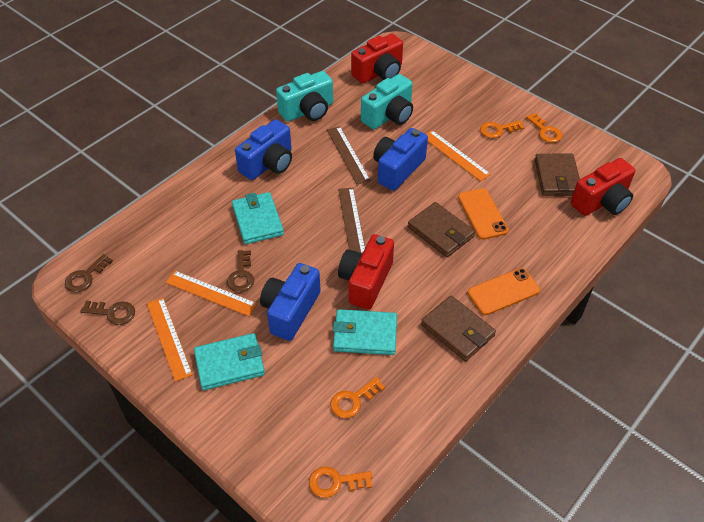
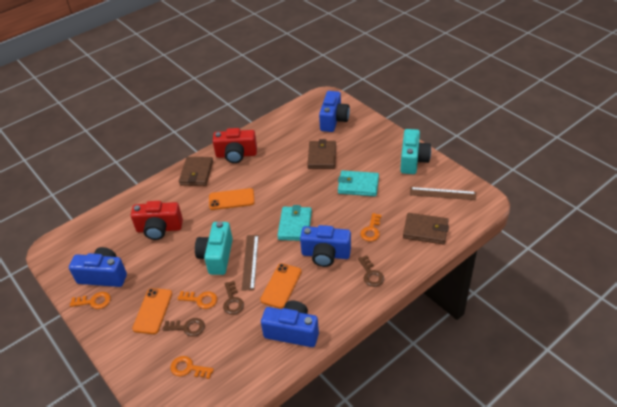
blue camera: 3 -> 4
orange phone: 2 -> 3
orange ruler: 3 -> 0
red camera: 3 -> 2
turquoise wallet: 3 -> 2

